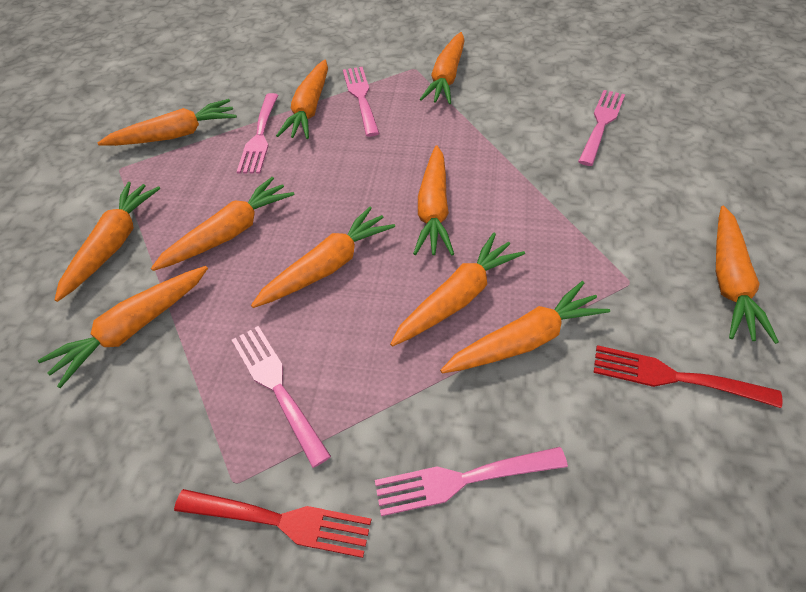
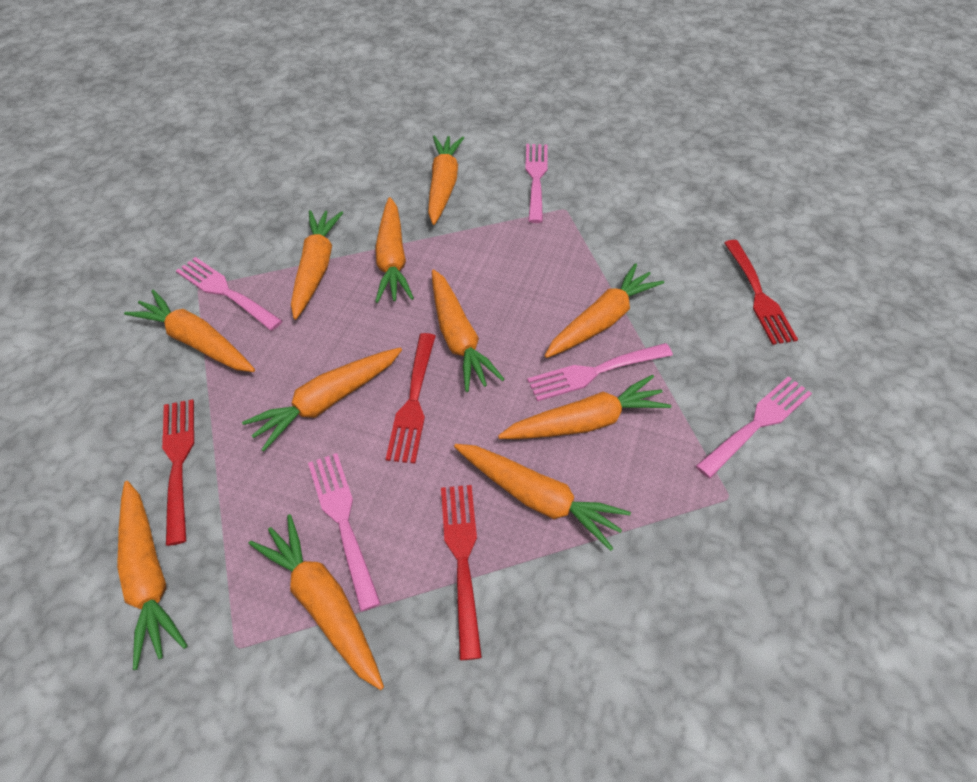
red fork: 2 -> 4

